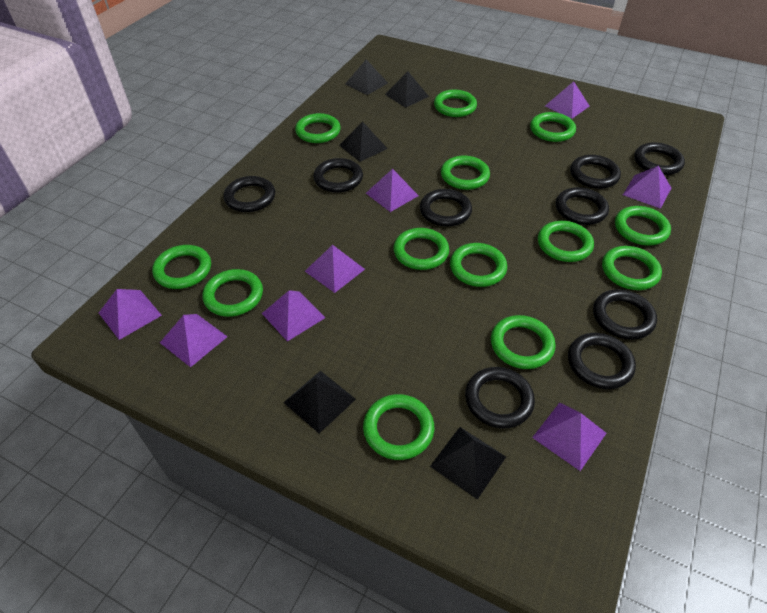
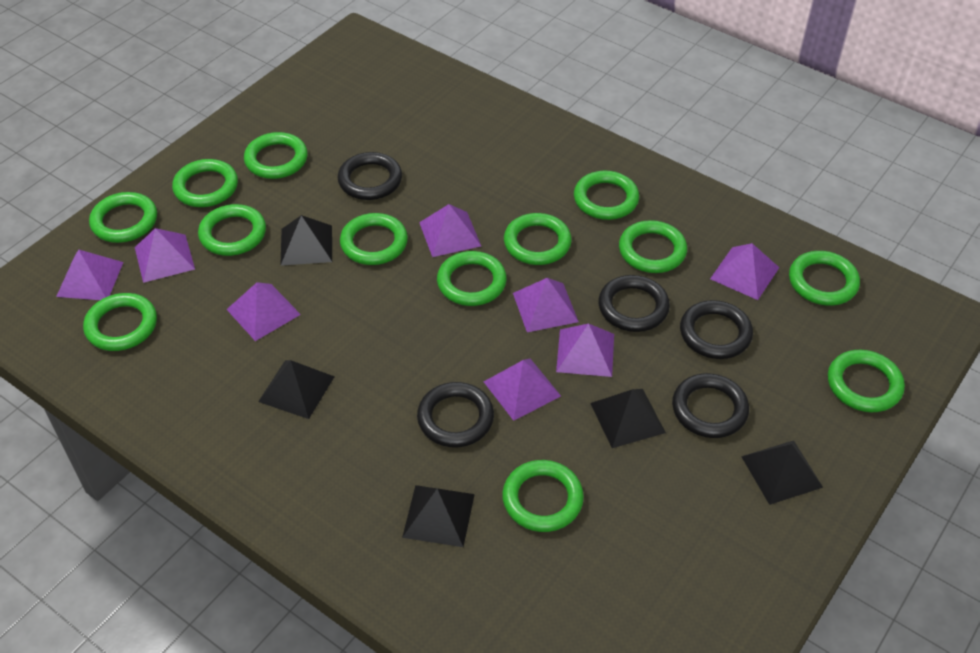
black ring: 9 -> 5

